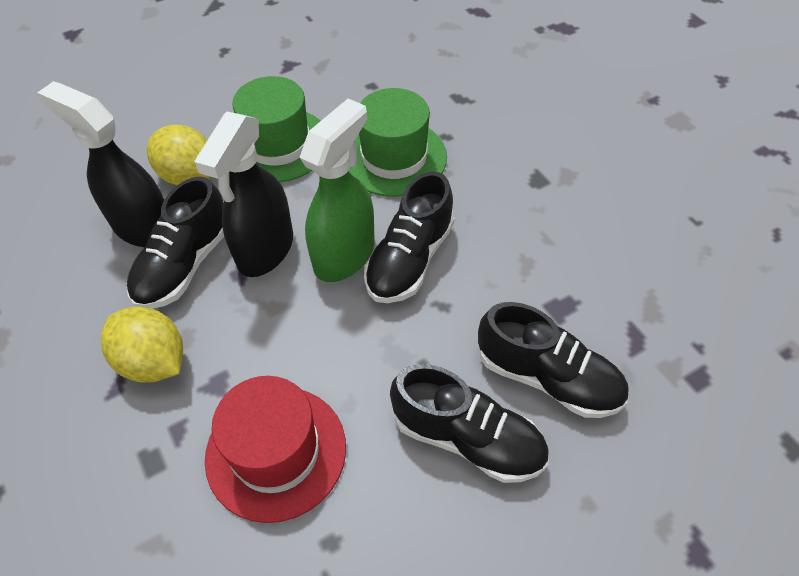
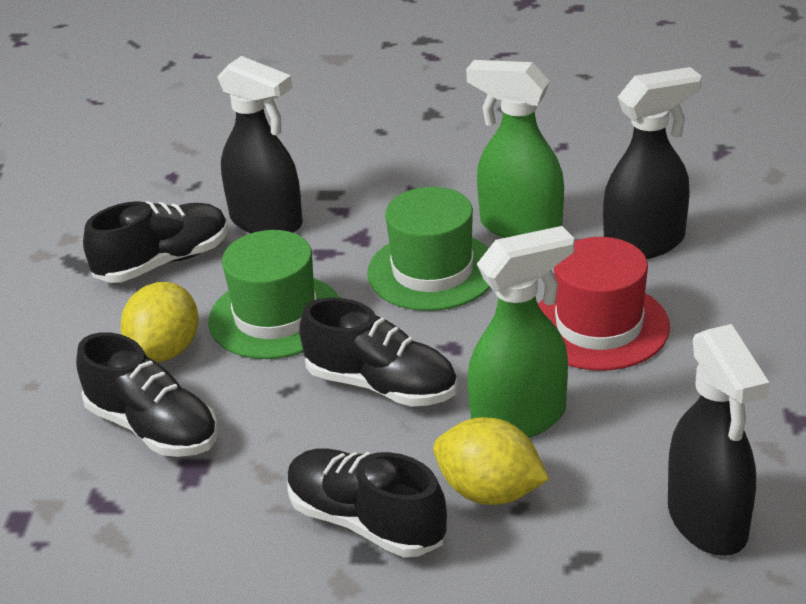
black spray bottle: 2 -> 3
green spray bottle: 1 -> 2

